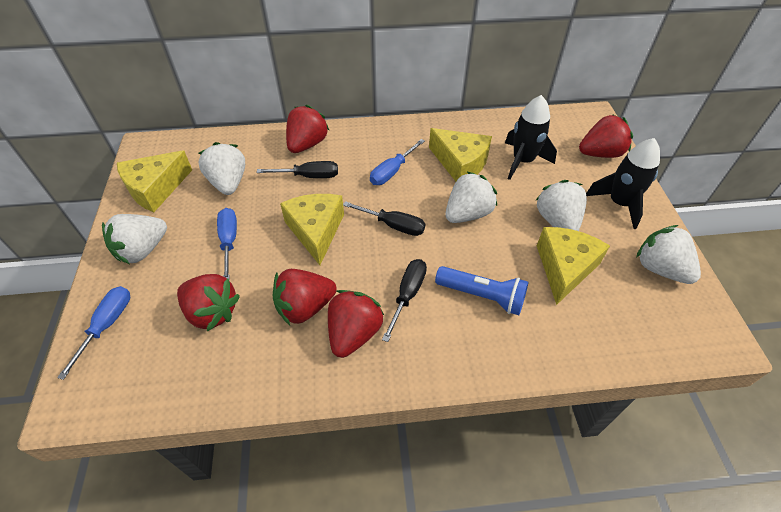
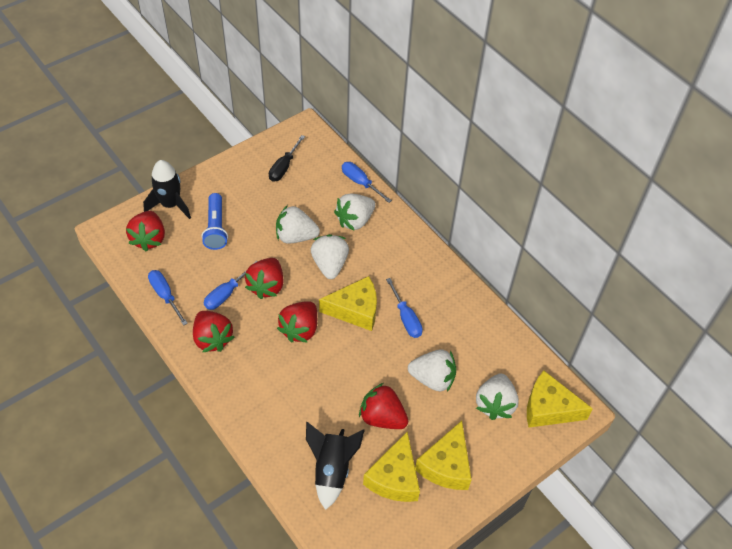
black screwdriver: 3 -> 1
blue screwdriver: 3 -> 4

